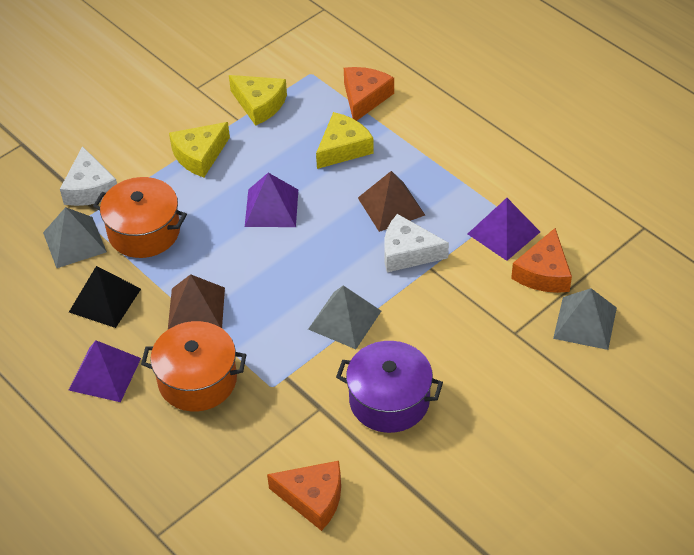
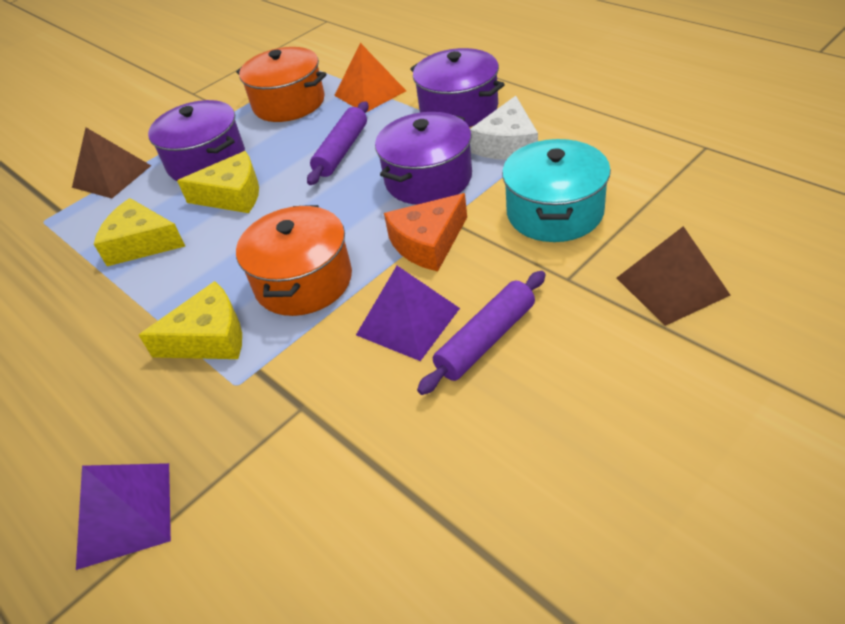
black pyramid: 1 -> 0
grey pyramid: 3 -> 0
orange cheese: 3 -> 1
orange pyramid: 0 -> 1
purple pot: 1 -> 3
purple pyramid: 3 -> 2
purple rolling pin: 0 -> 2
turquoise pot: 0 -> 1
white cheese: 2 -> 1

